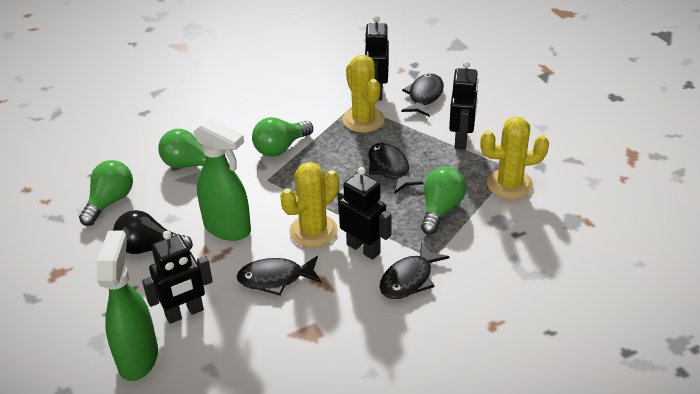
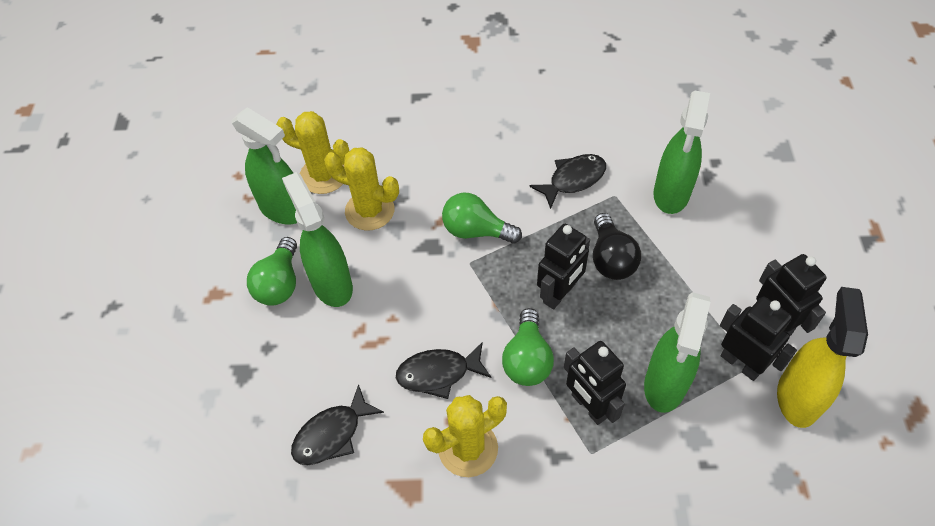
black fish: 4 -> 3
green light bulb: 4 -> 3
green spray bottle: 2 -> 4
yellow spray bottle: 0 -> 1

